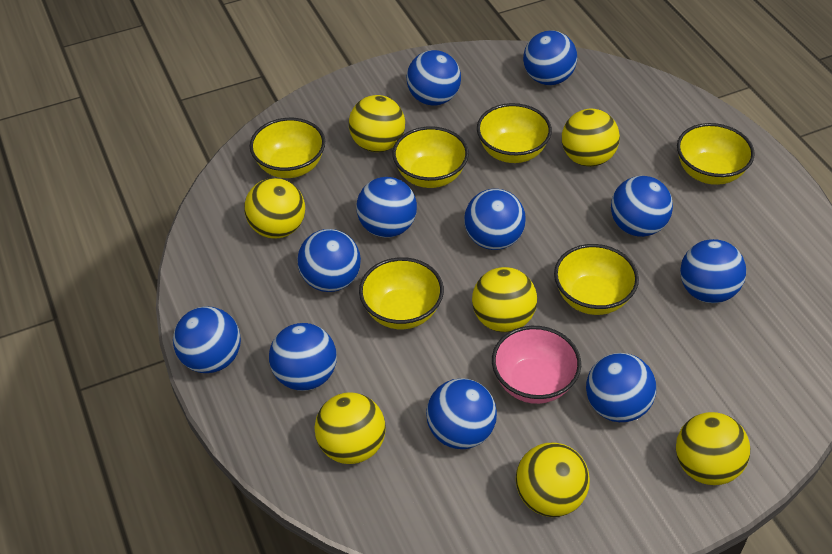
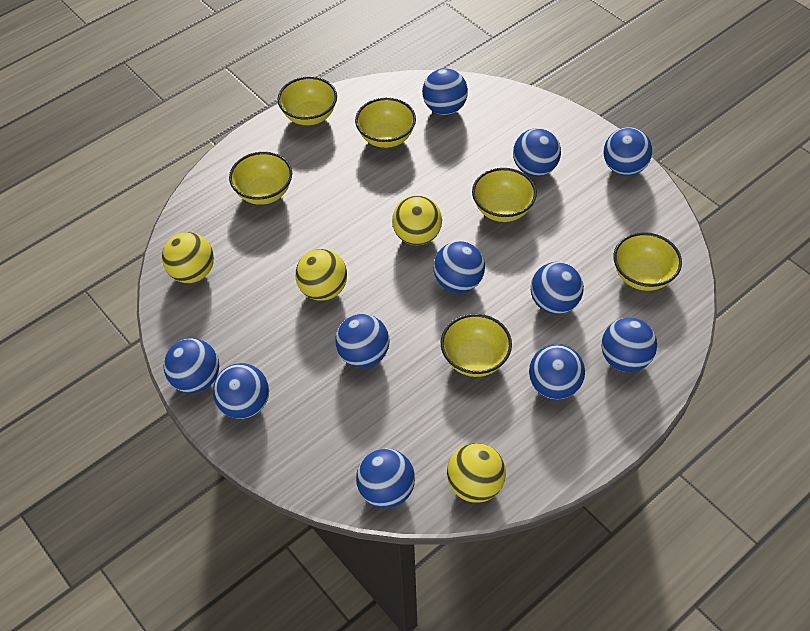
pink bowl: 1 -> 0
yellow ball: 7 -> 4

